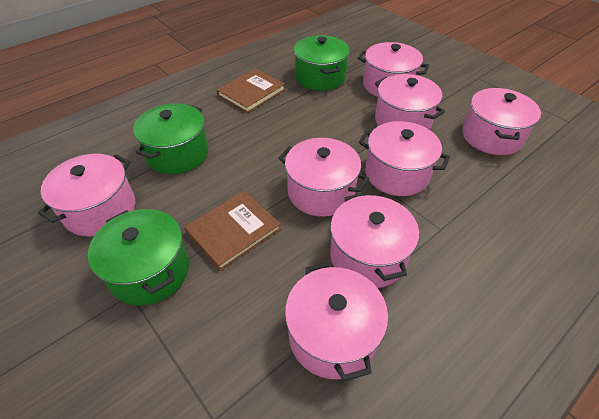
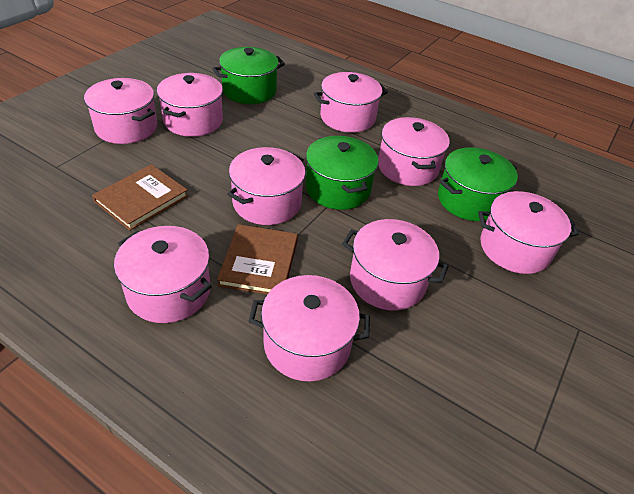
pink pot: 8 -> 9

